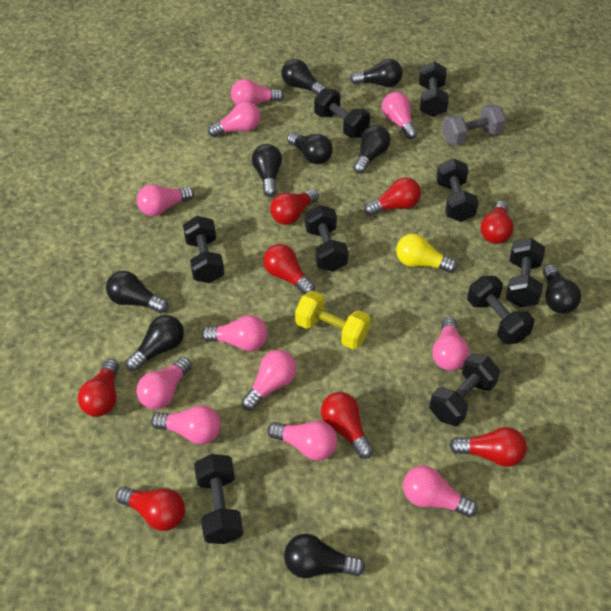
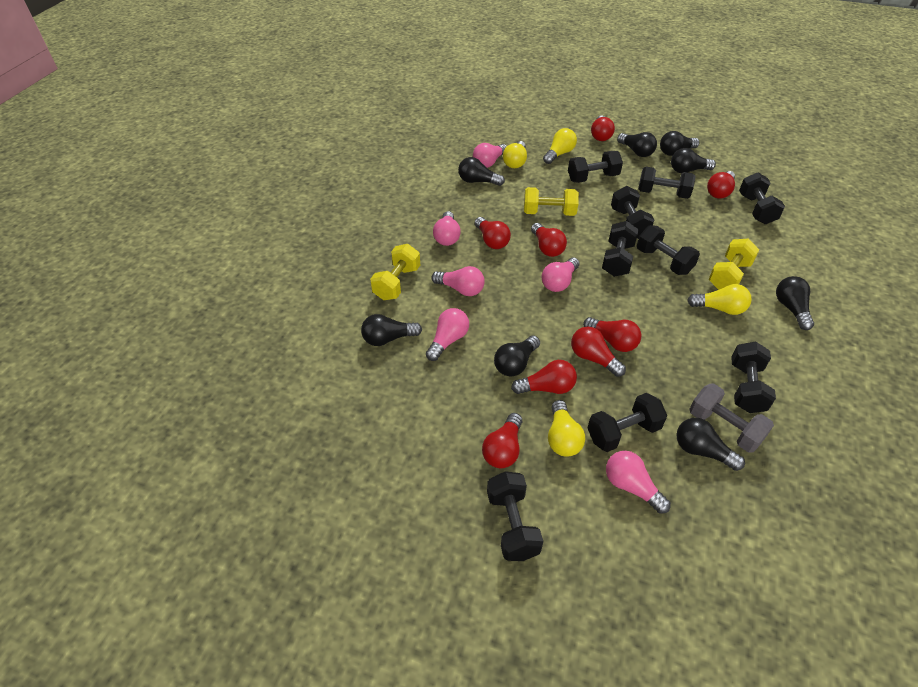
black light bulb: 9 -> 8
pink light bulb: 11 -> 6
yellow dumbbell: 1 -> 3
yellow light bulb: 1 -> 4

